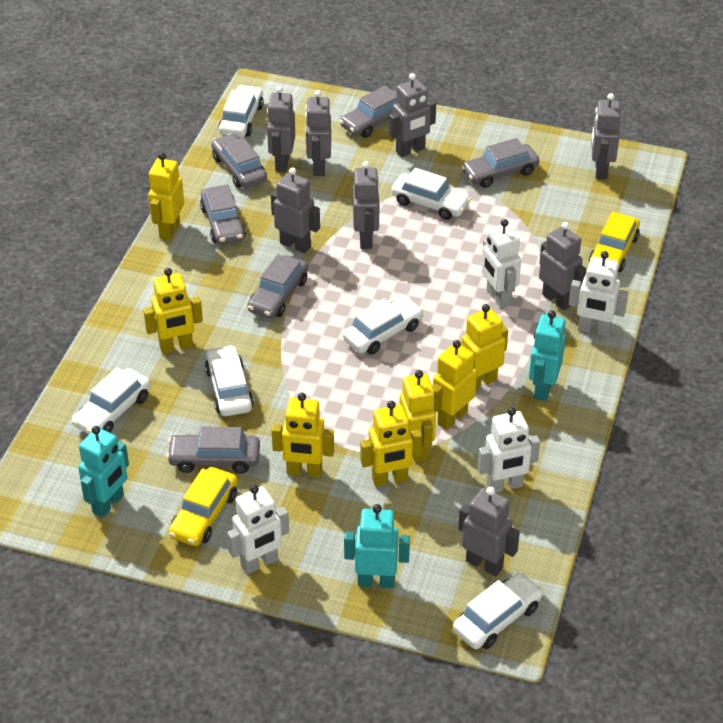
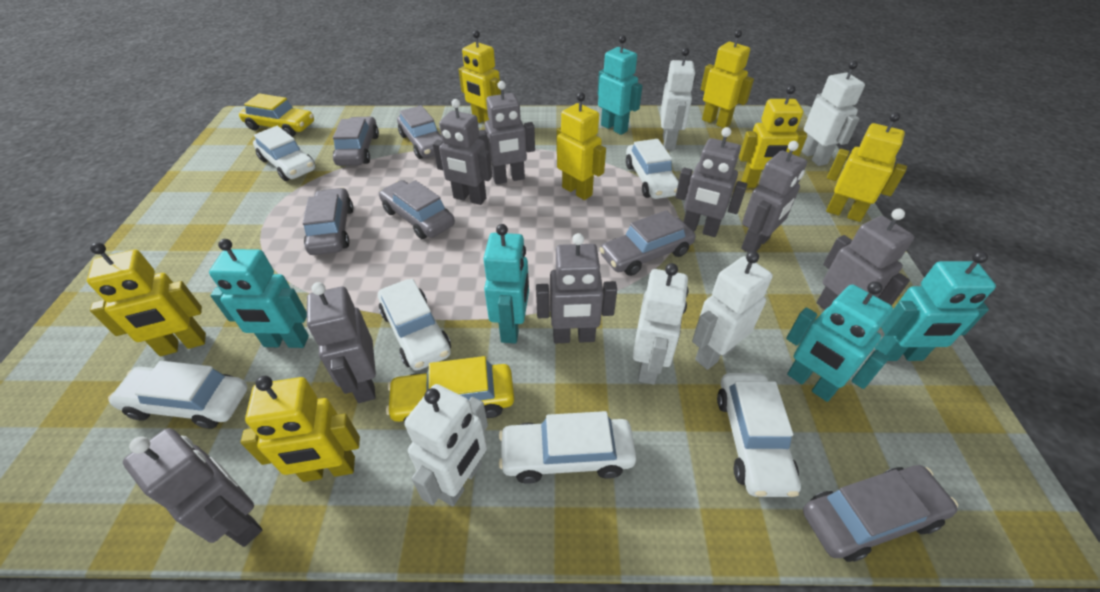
turquoise robot: 3 -> 5
white robot: 4 -> 5

